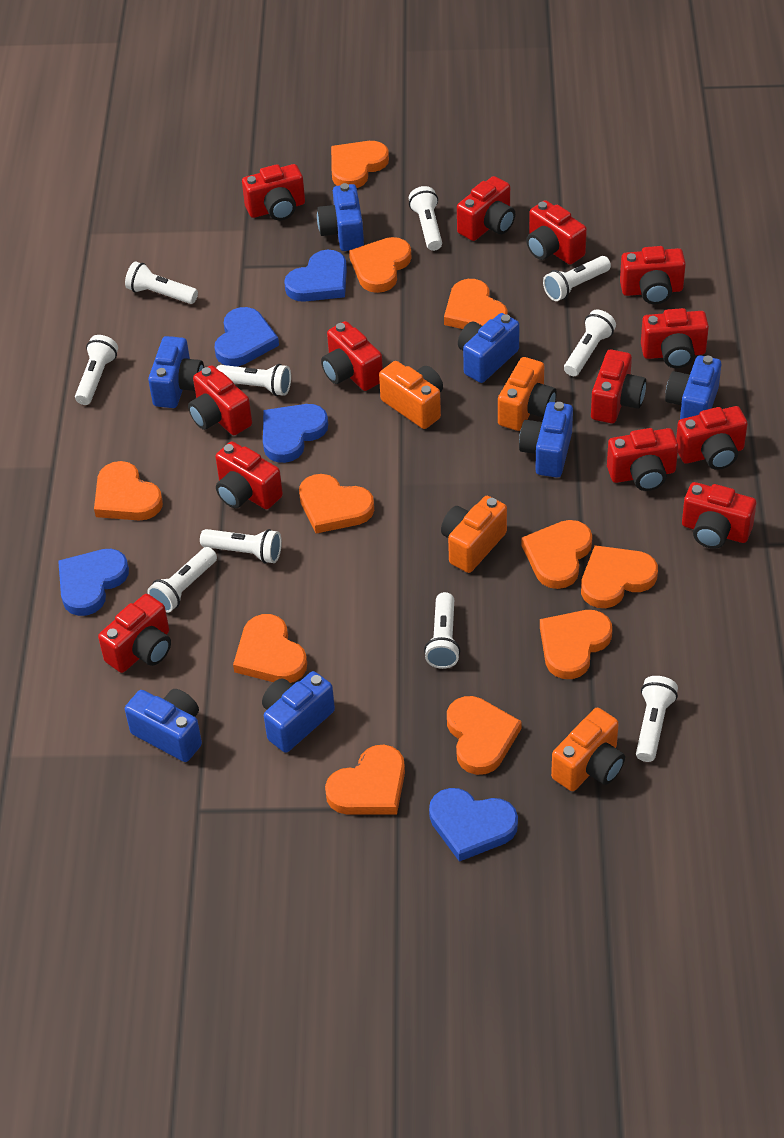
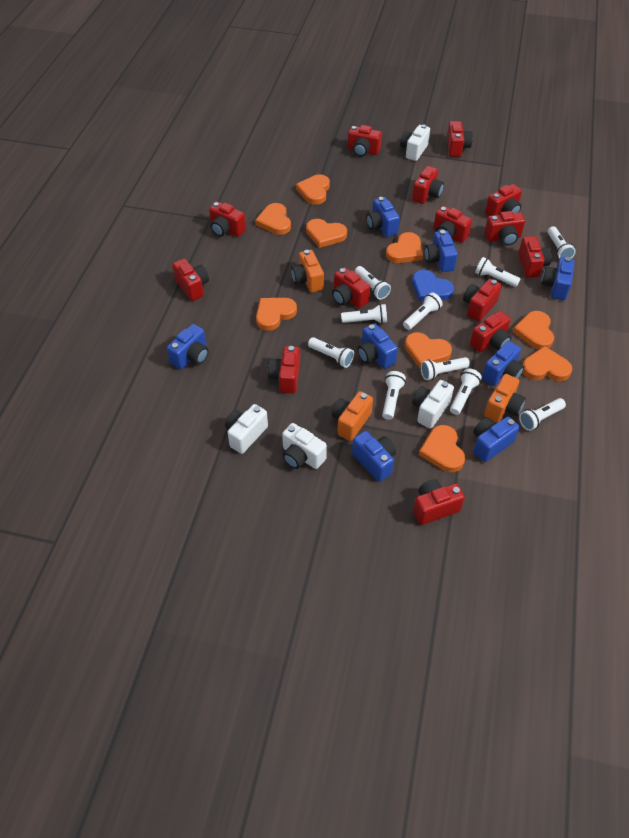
blue camera: 7 -> 8
blue heart: 5 -> 1
orange camera: 4 -> 3
orange heart: 11 -> 9
red camera: 13 -> 14
white camera: 0 -> 4

